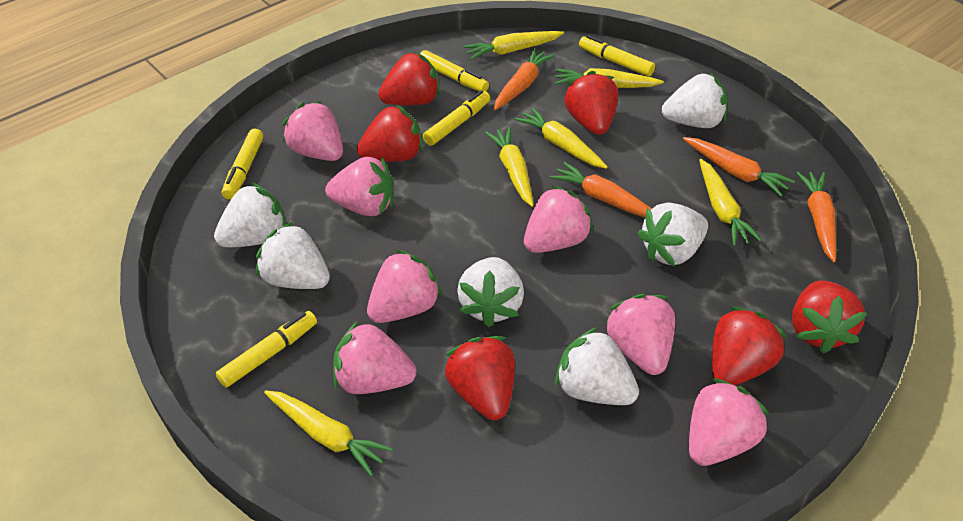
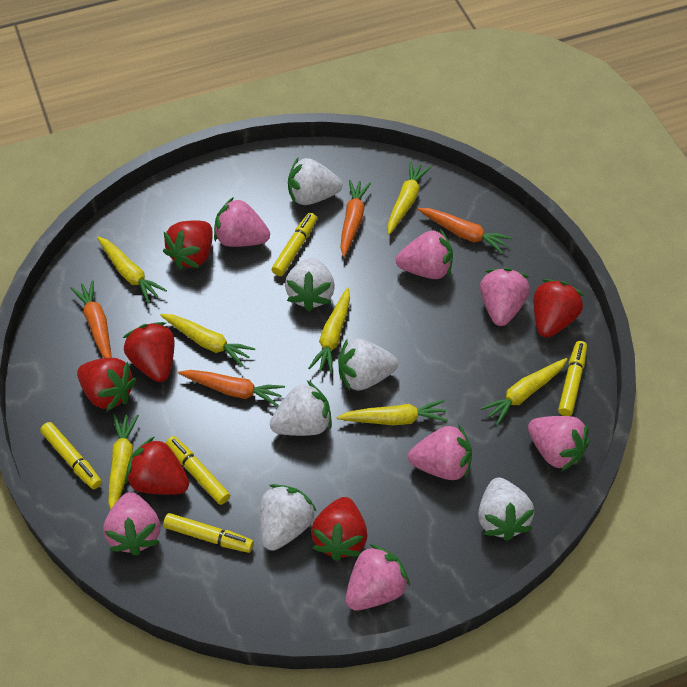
yellow carrot: 6 -> 7

